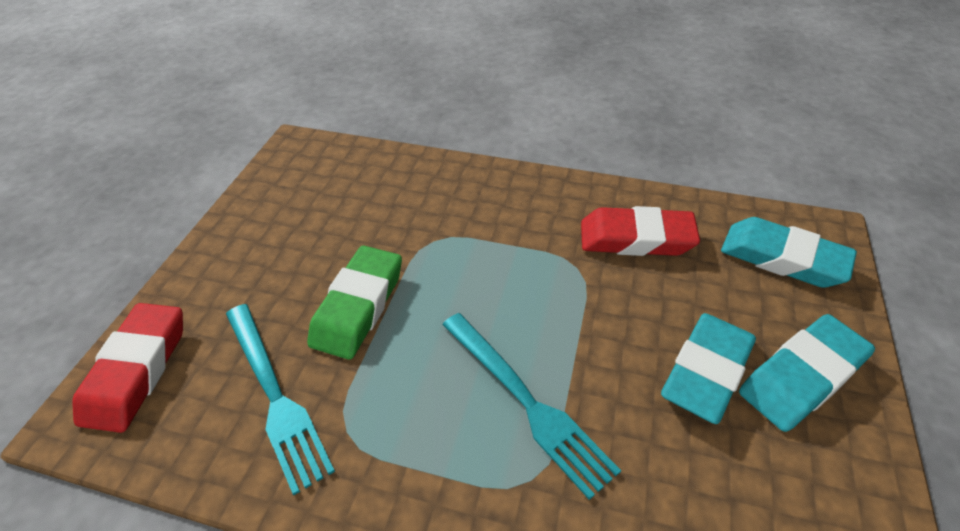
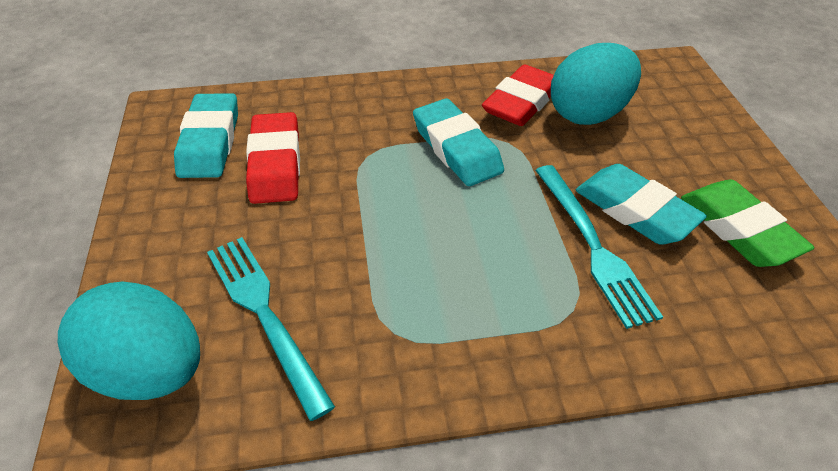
turquoise egg: 0 -> 2

